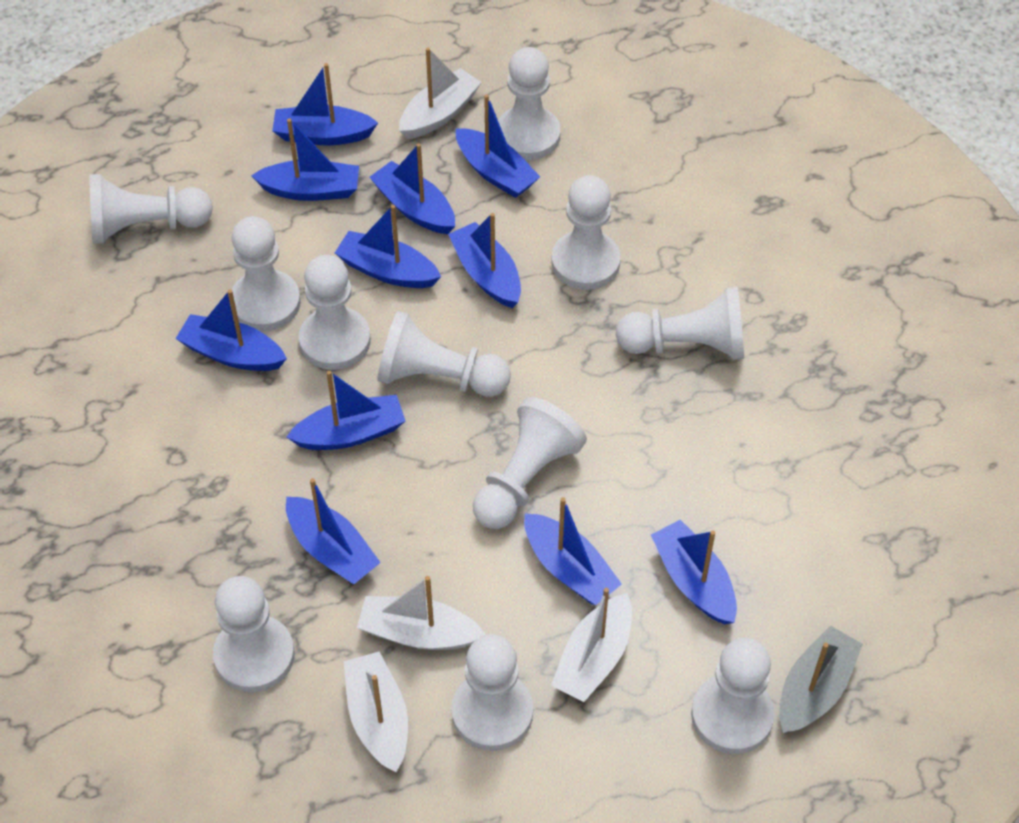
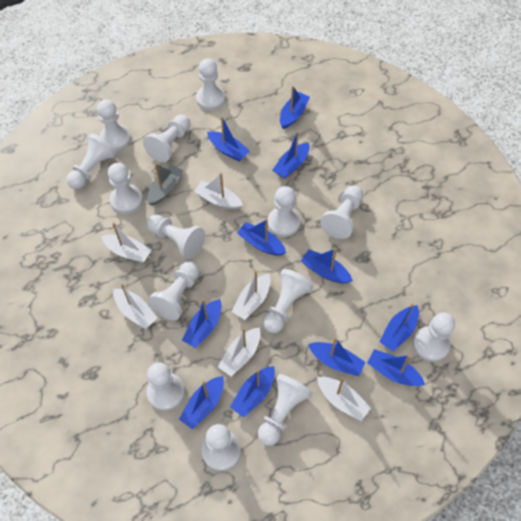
white boat: 4 -> 6
white pawn: 11 -> 14

